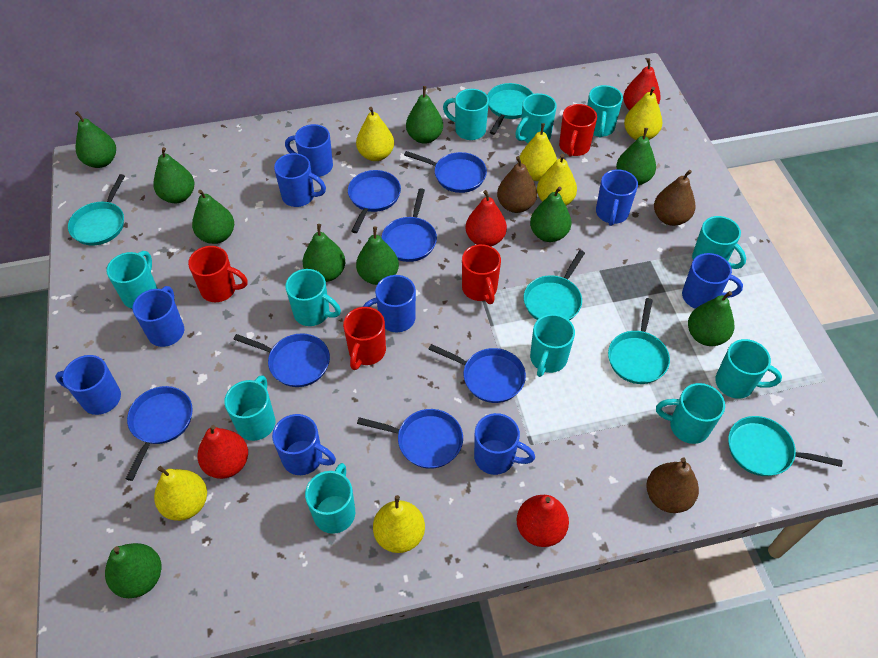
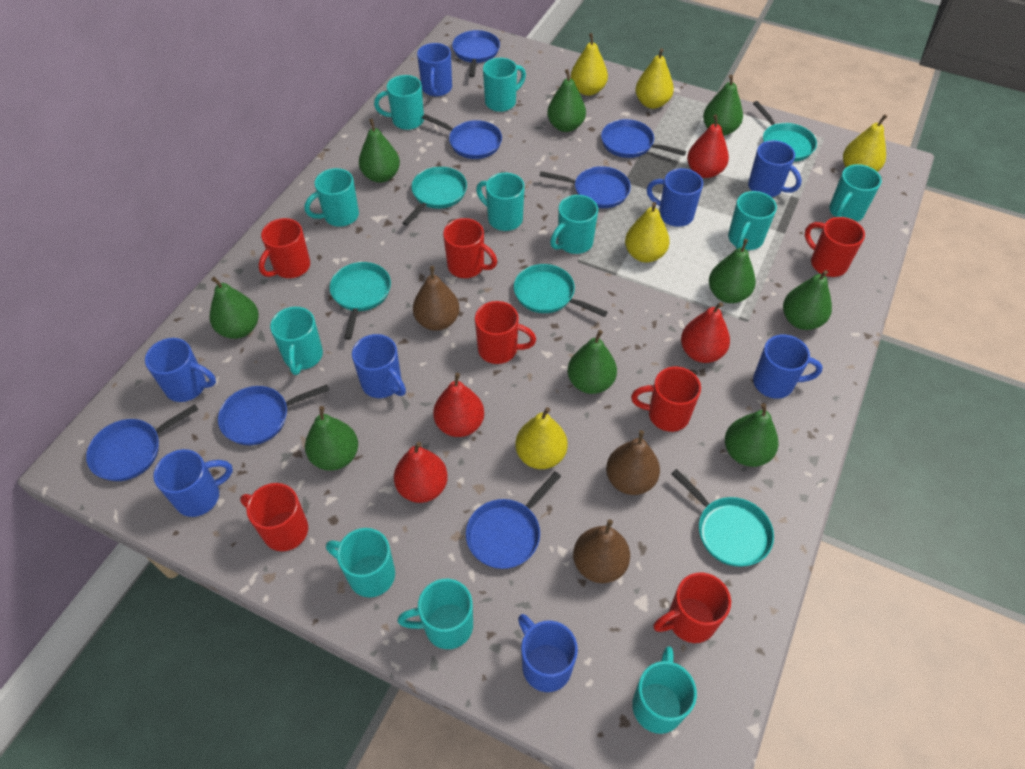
blue mug: 9 -> 8
green pear: 10 -> 9
red mug: 4 -> 7
yellow pear: 6 -> 5

